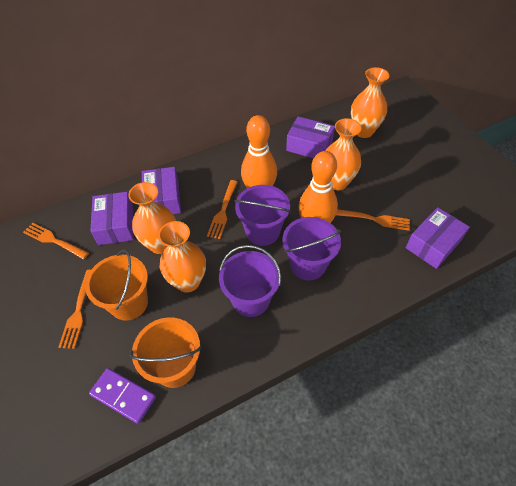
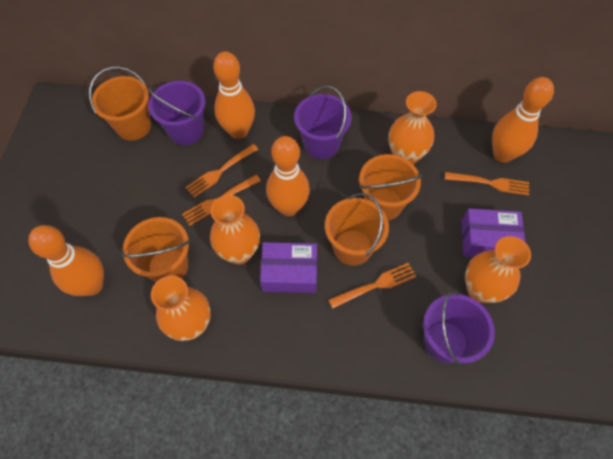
orange bowling pin: 2 -> 4
orange bucket: 2 -> 4
purple box: 4 -> 2
purple domino: 1 -> 0

